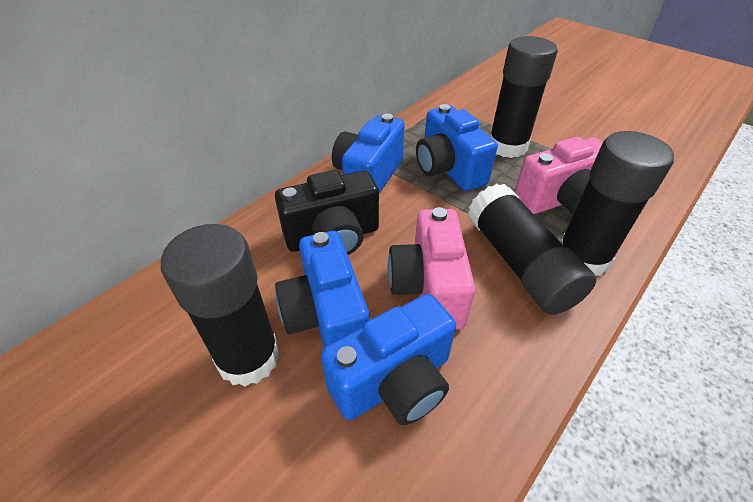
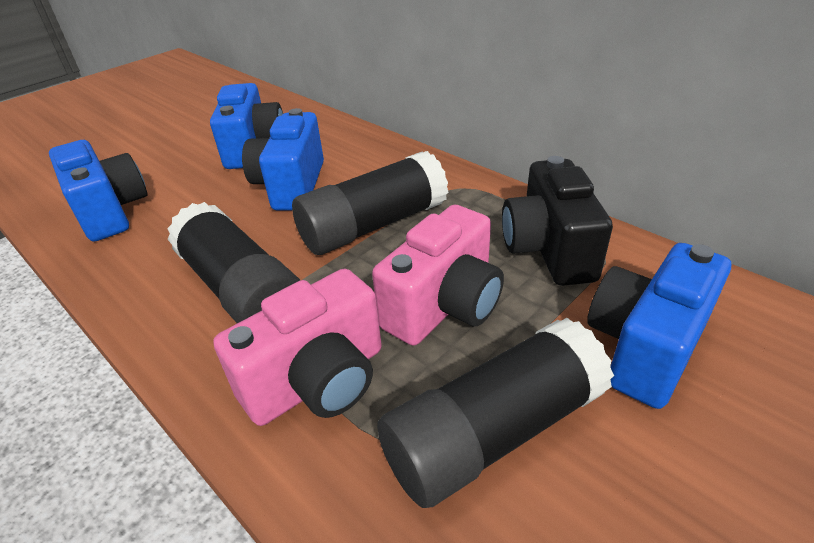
black glue stick: 4 -> 3

